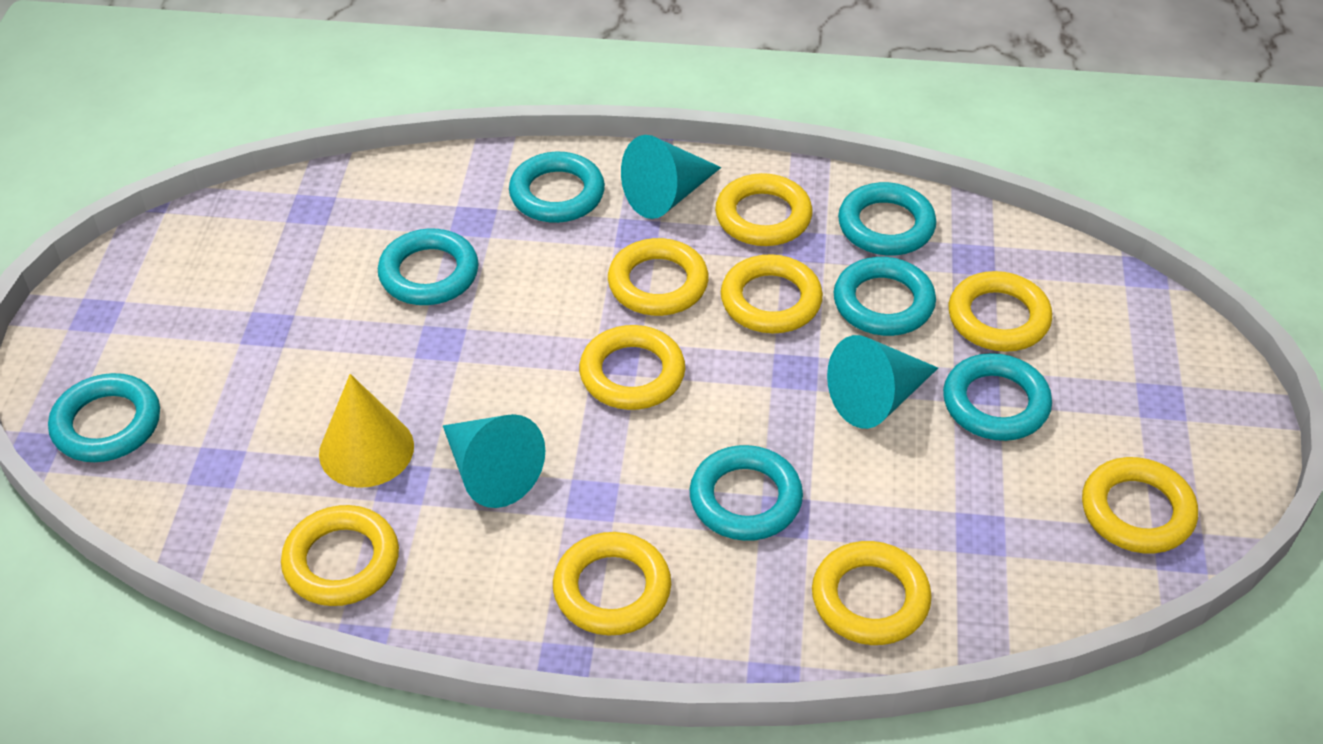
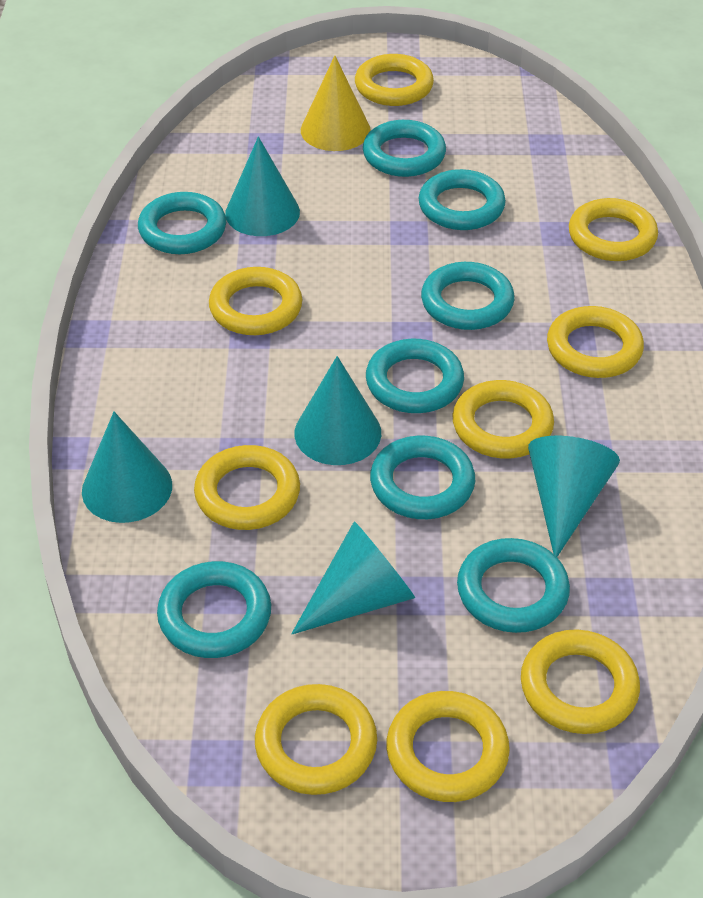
turquoise cone: 3 -> 5
turquoise ring: 7 -> 8

